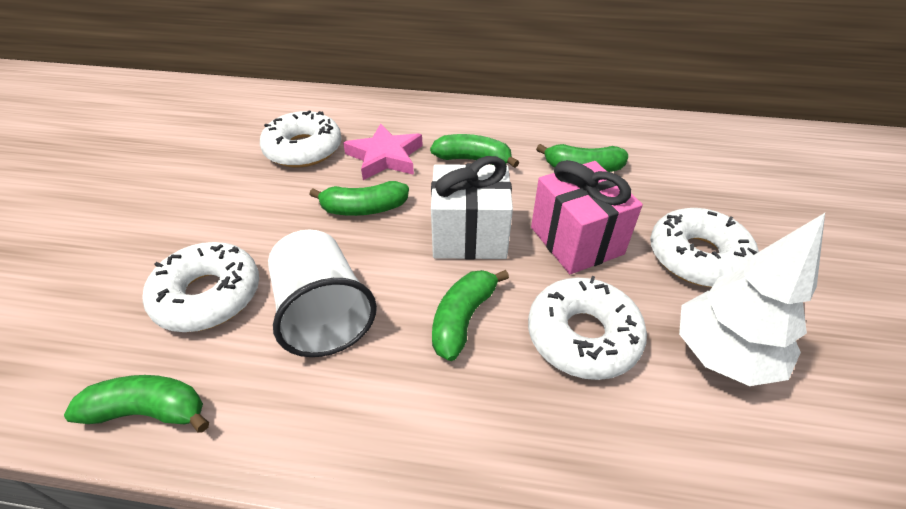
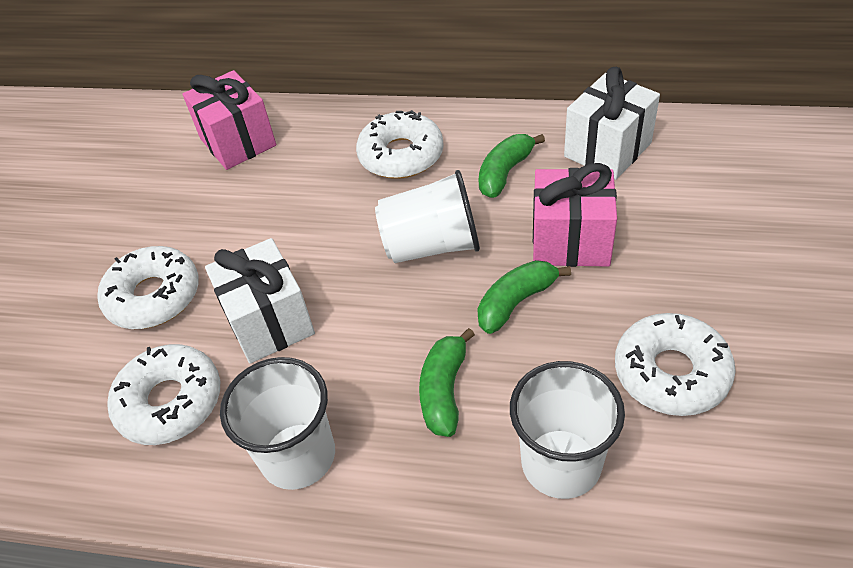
green banana: 5 -> 3
pink gift: 1 -> 2
pink star: 1 -> 0
white cup: 1 -> 3
white gift: 1 -> 2
white tree: 1 -> 0

